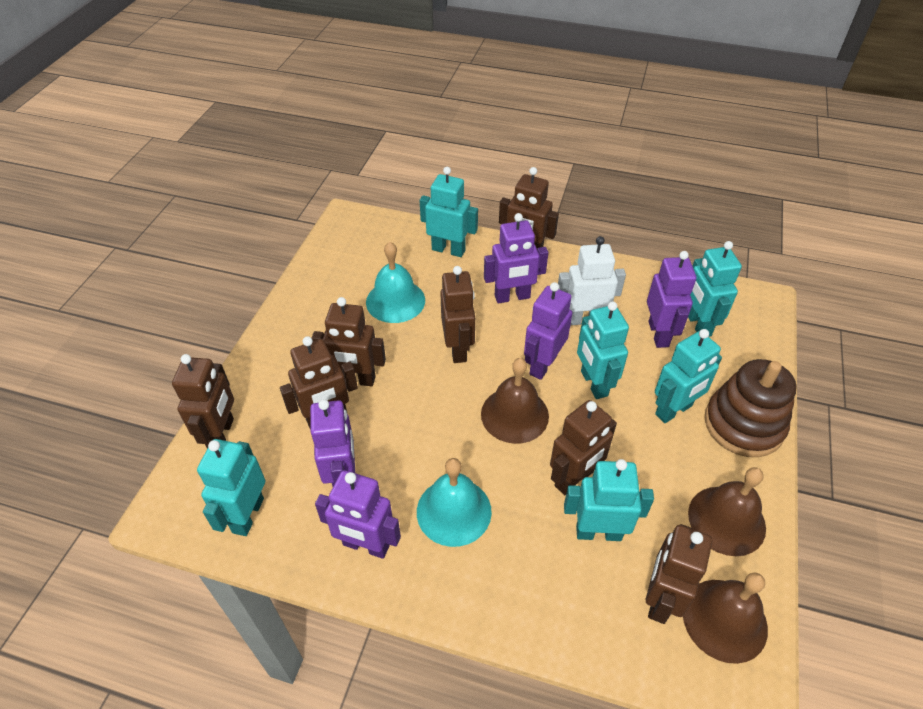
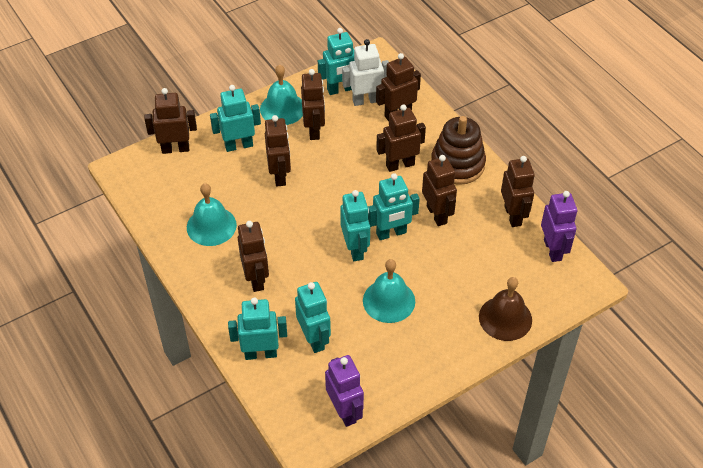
brown bell: 3 -> 1
brown robot: 7 -> 8
purple robot: 5 -> 2
turquoise bell: 2 -> 3

